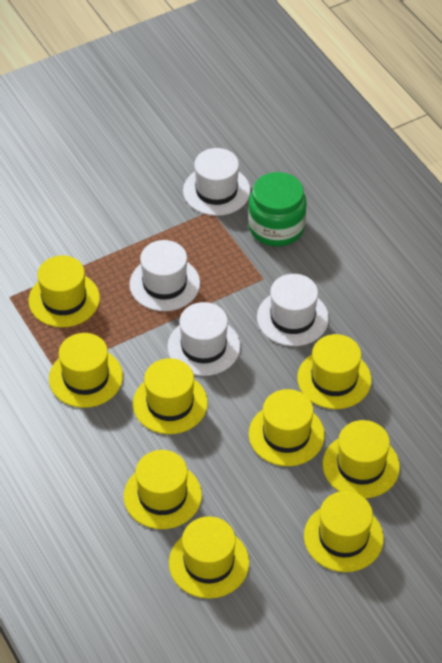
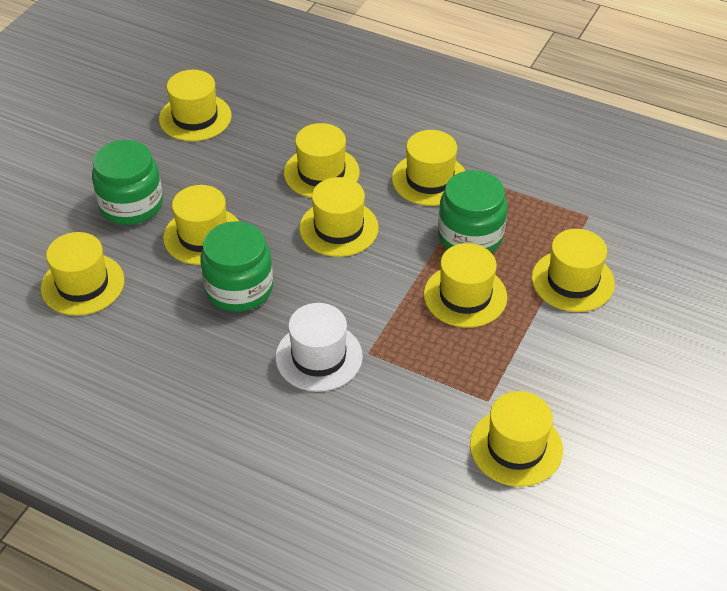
green jar: 1 -> 3
white hat: 4 -> 1

